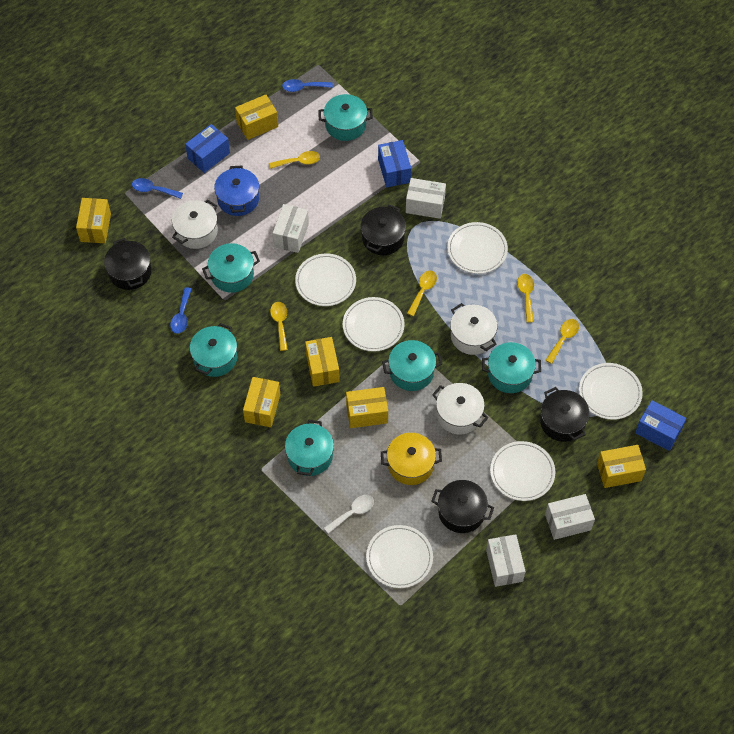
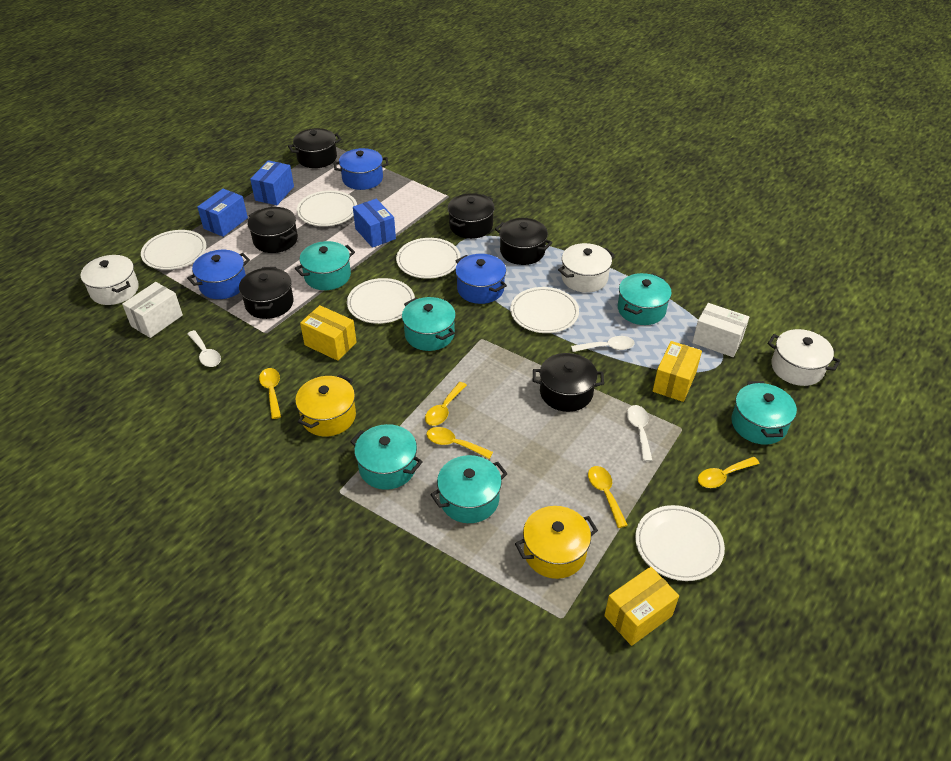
black pot: 4 -> 6
blue pot: 1 -> 3
blue spoon: 3 -> 0
white box: 4 -> 2
white spoon: 1 -> 3
yellow box: 6 -> 3
yellow pot: 1 -> 2

